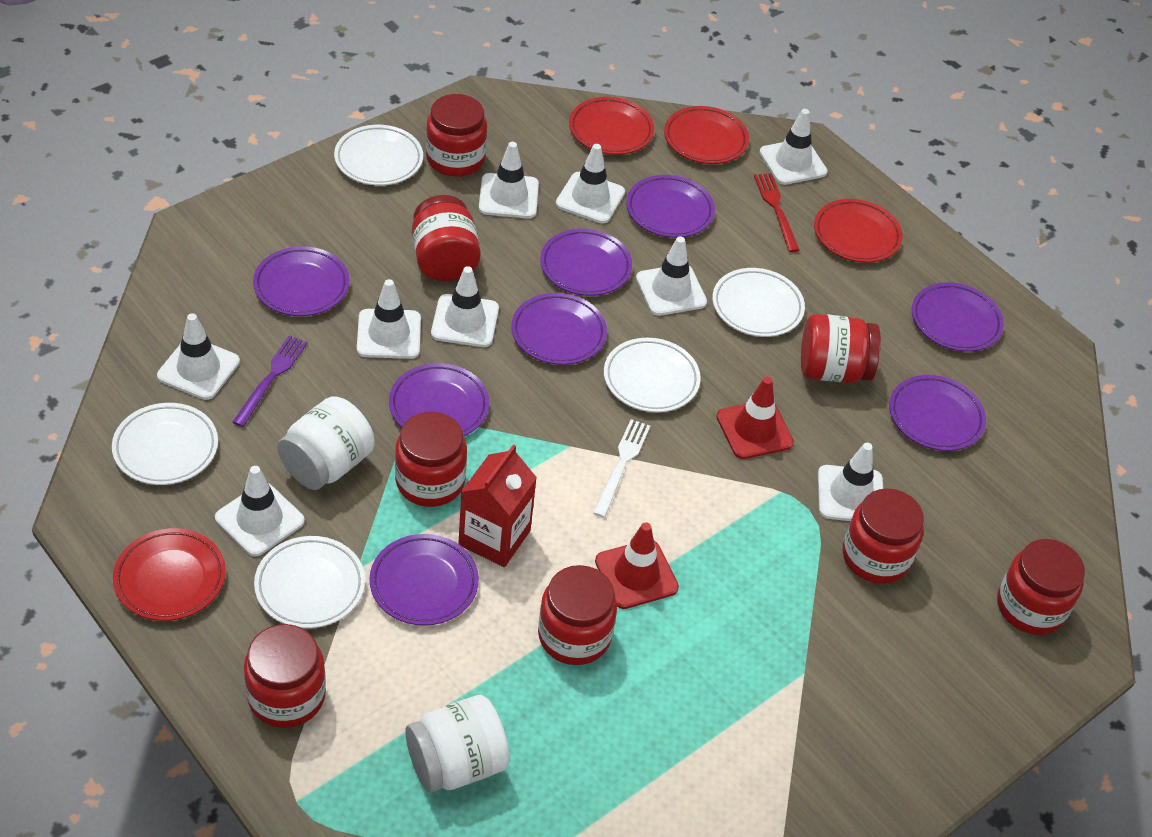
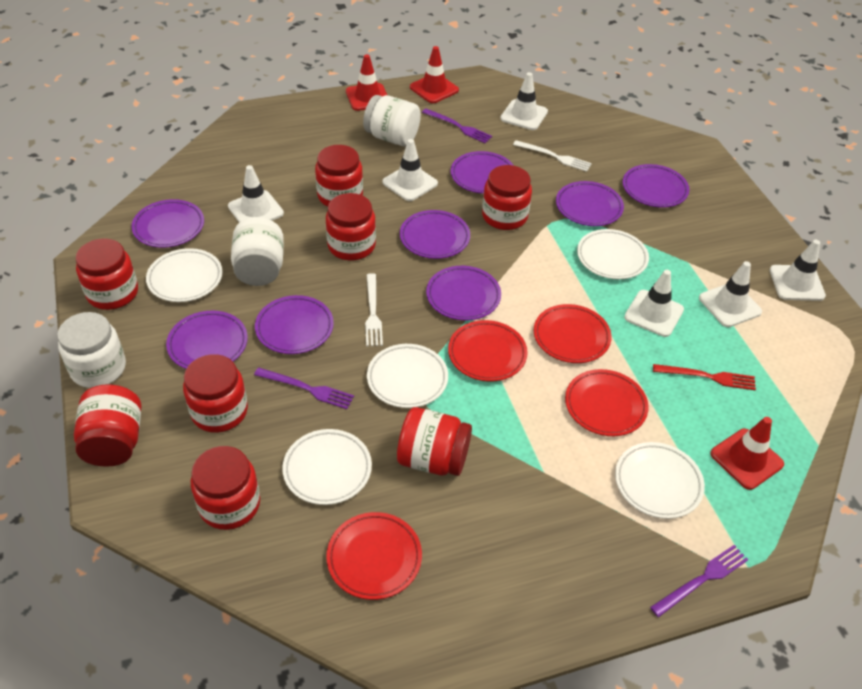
purple fork: 1 -> 3
red carton: 1 -> 0
red traffic cone: 2 -> 3
white fork: 1 -> 2
white jar: 2 -> 3
white traffic cone: 9 -> 6

